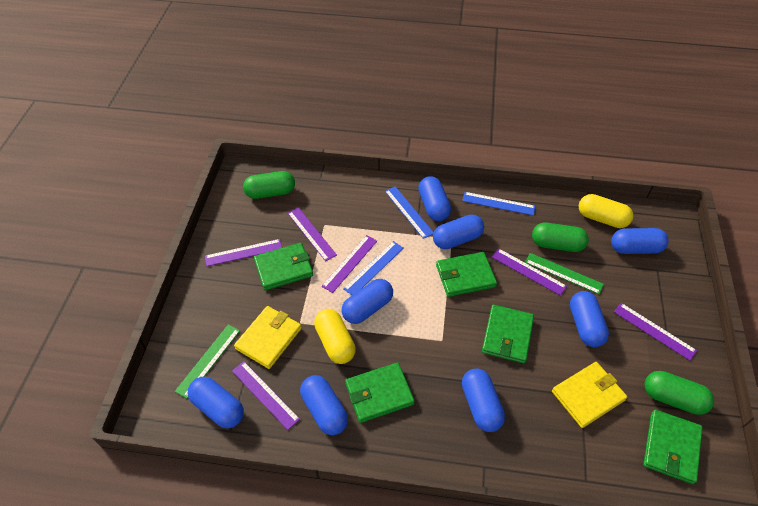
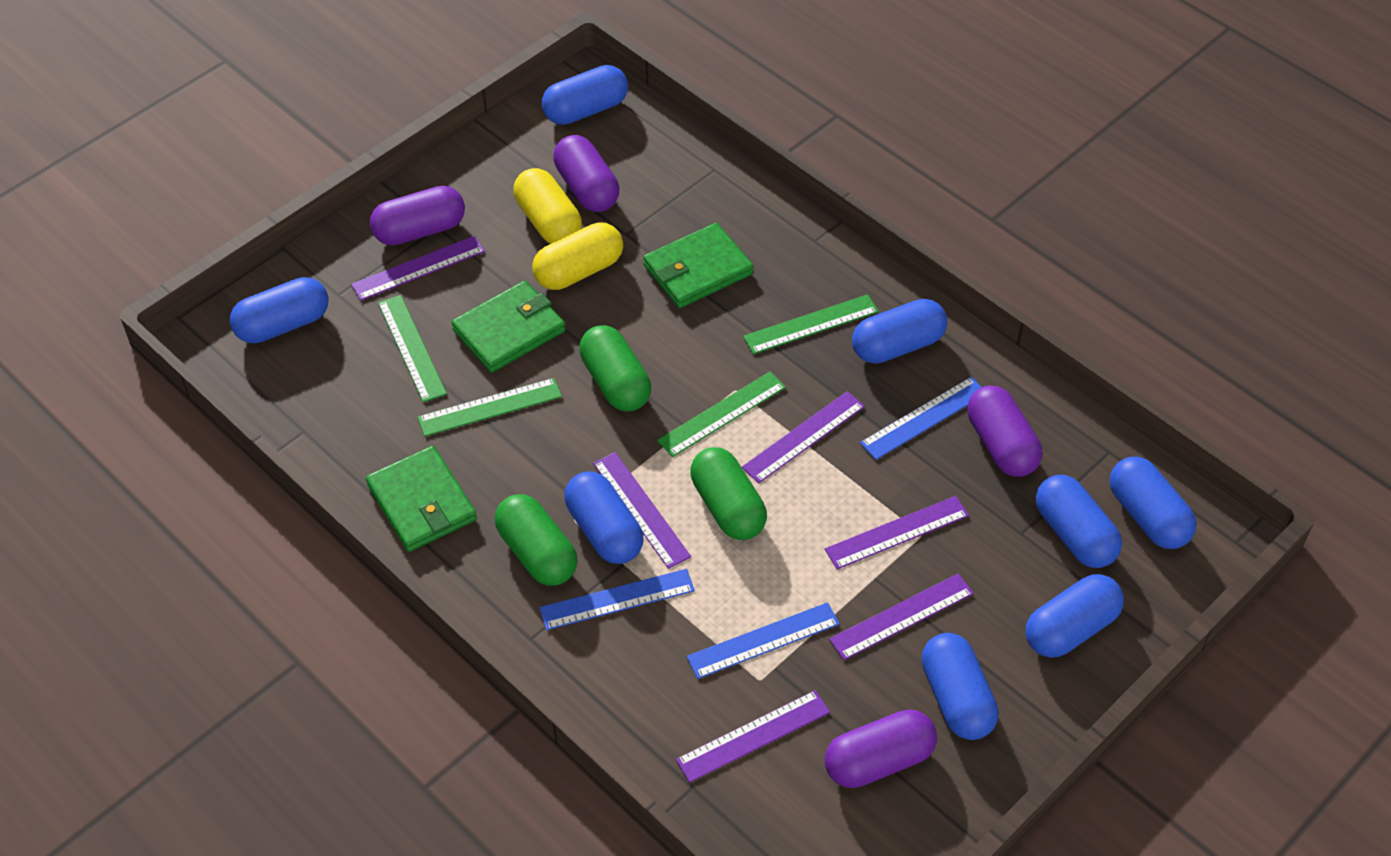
green ruler: 2 -> 4
green wallet: 5 -> 3
purple capsule: 0 -> 4
yellow wallet: 2 -> 0

